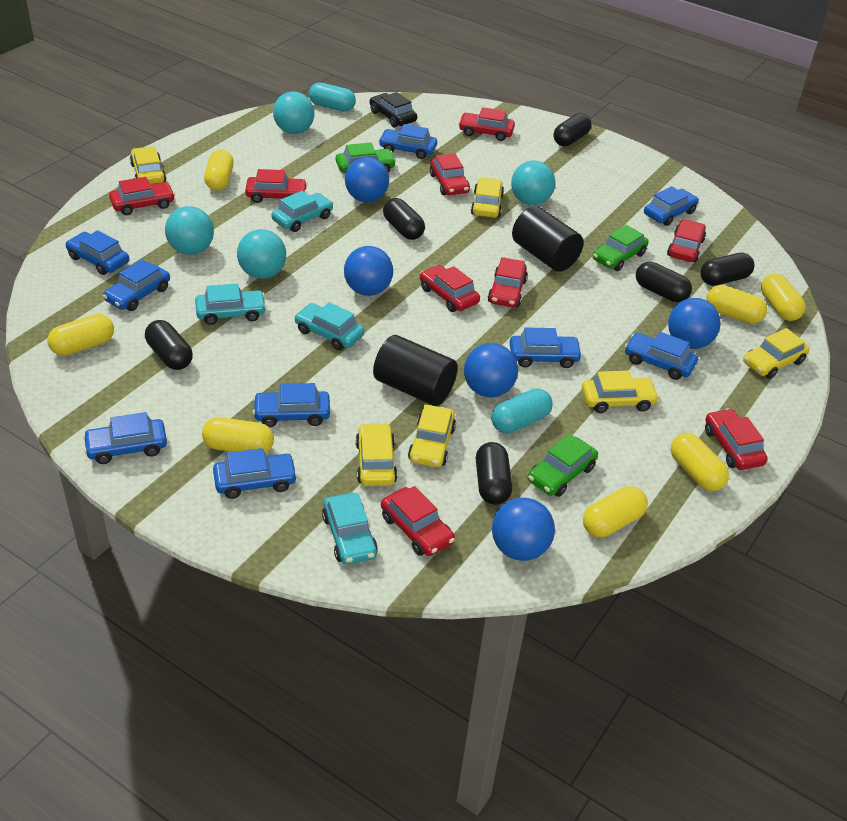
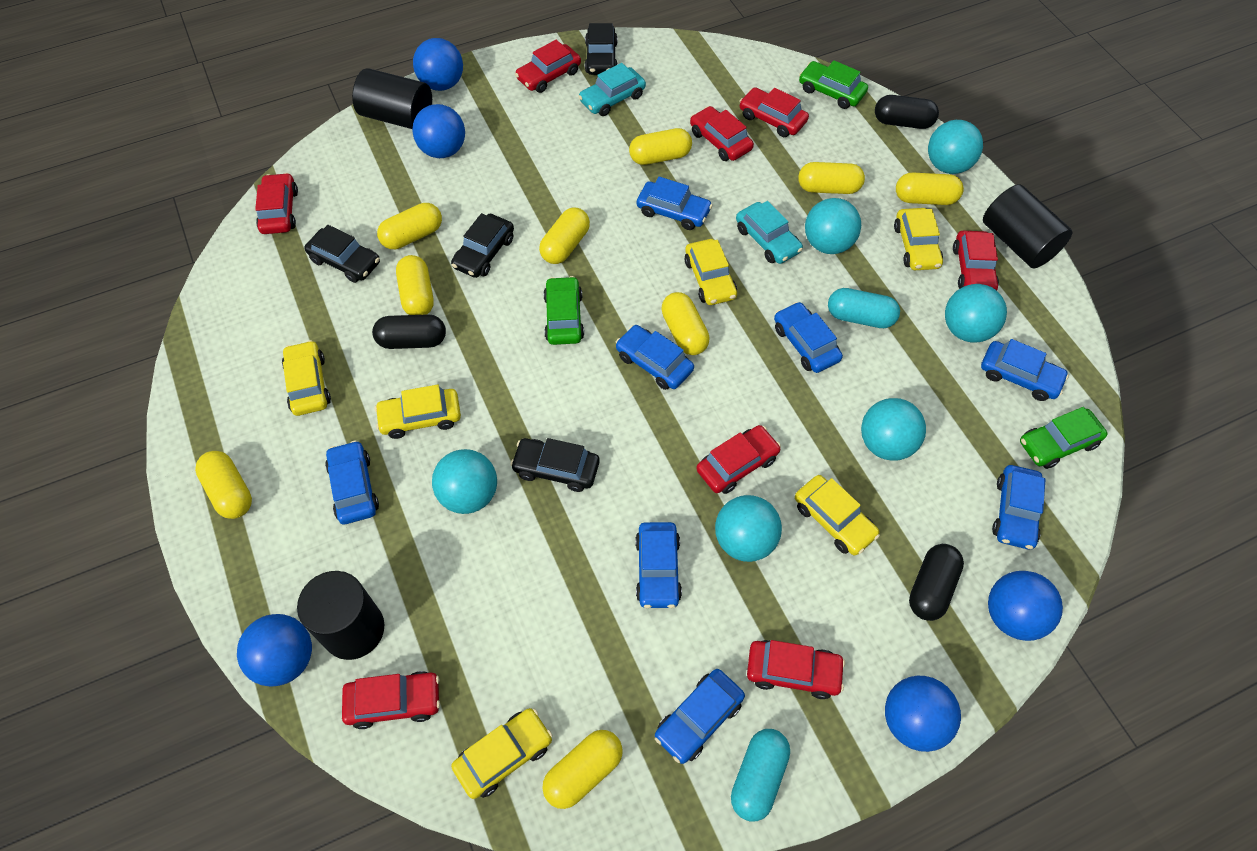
black capsule: 6 -> 3
black car: 1 -> 4
black cylinder: 2 -> 3
blue car: 9 -> 8
red car: 9 -> 8
turquoise ball: 4 -> 6
turquoise car: 4 -> 2
yellow capsule: 7 -> 9

